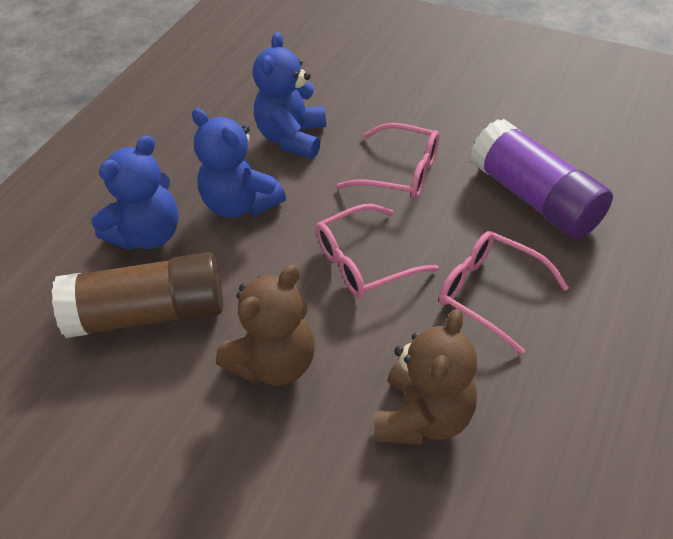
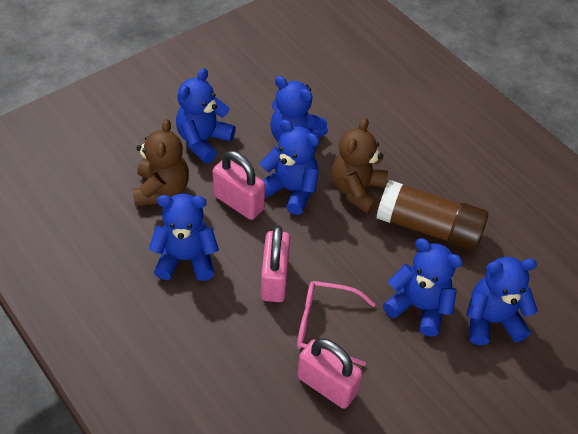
blue teddy bear: 3 -> 6
pink glasses: 3 -> 1
pink padlock: 0 -> 3
purple glue stick: 1 -> 0

